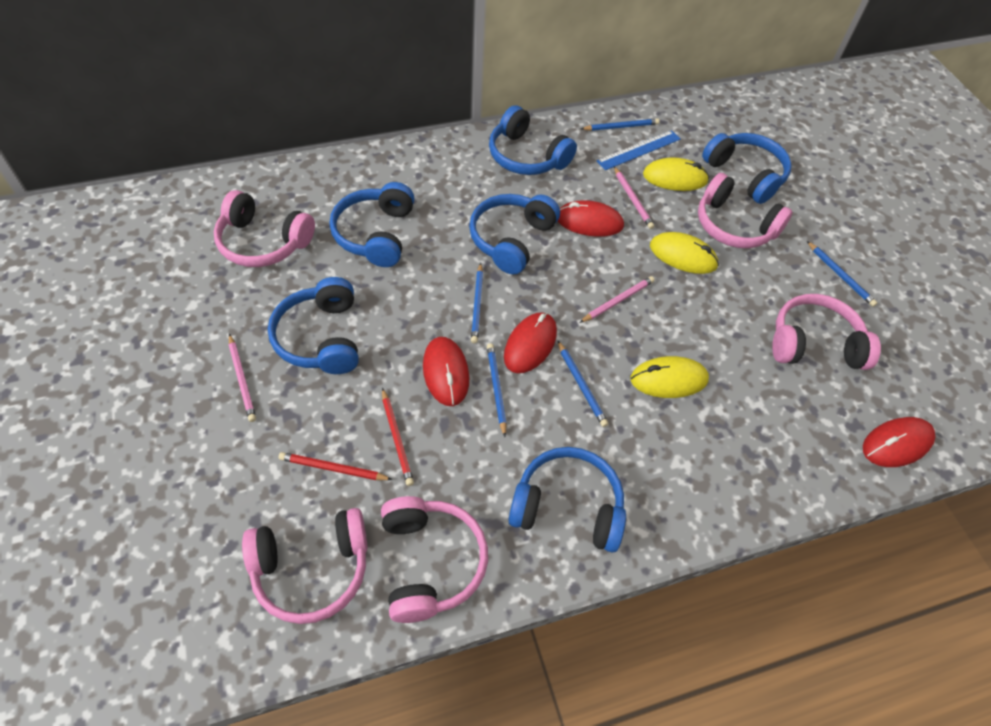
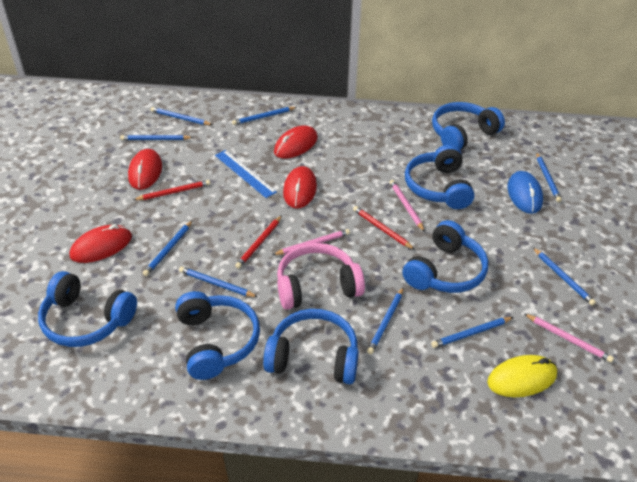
blue mouse: 0 -> 1
blue pencil: 5 -> 9
pink headphones: 5 -> 1
red pencil: 2 -> 3
yellow mouse: 3 -> 1

